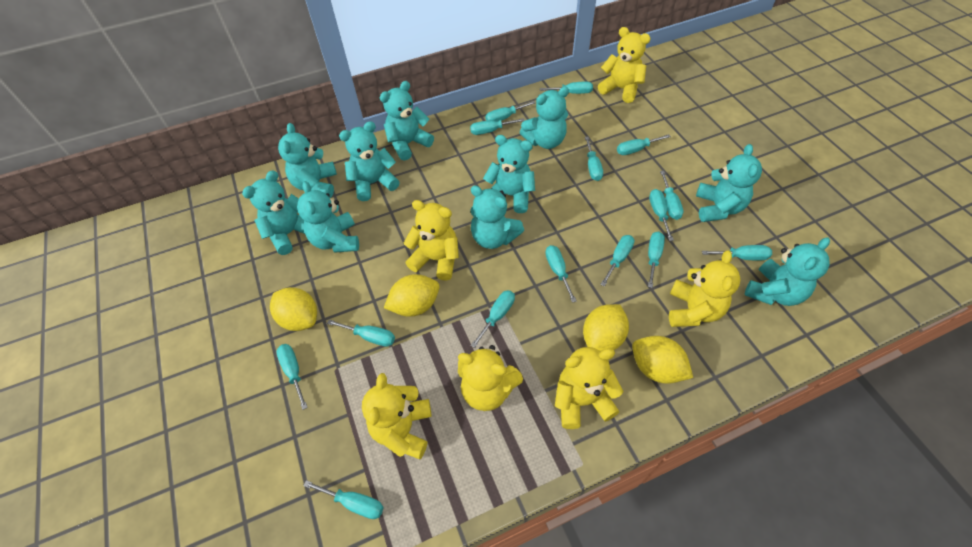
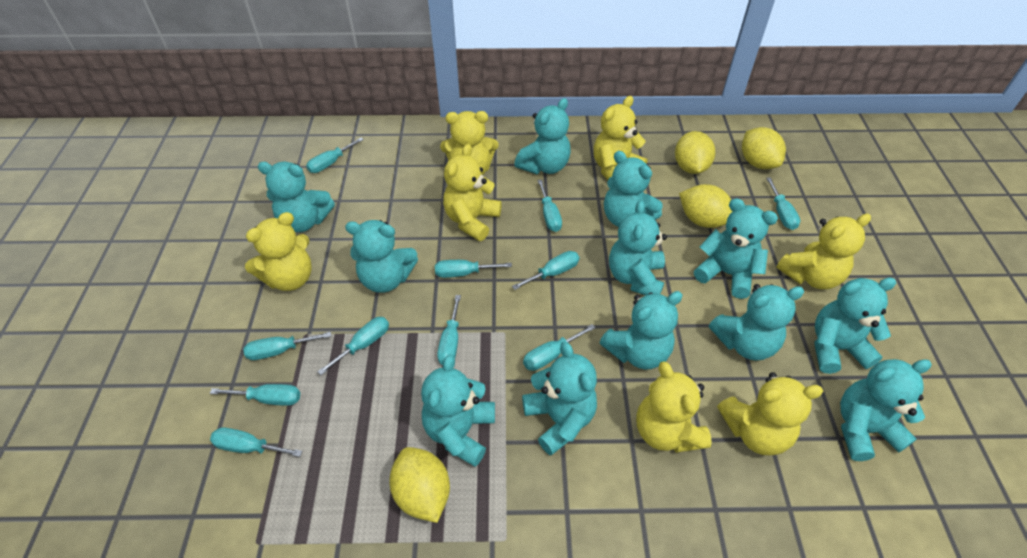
turquoise screwdriver: 15 -> 11
turquoise teddy bear: 10 -> 12
yellow teddy bear: 6 -> 7

